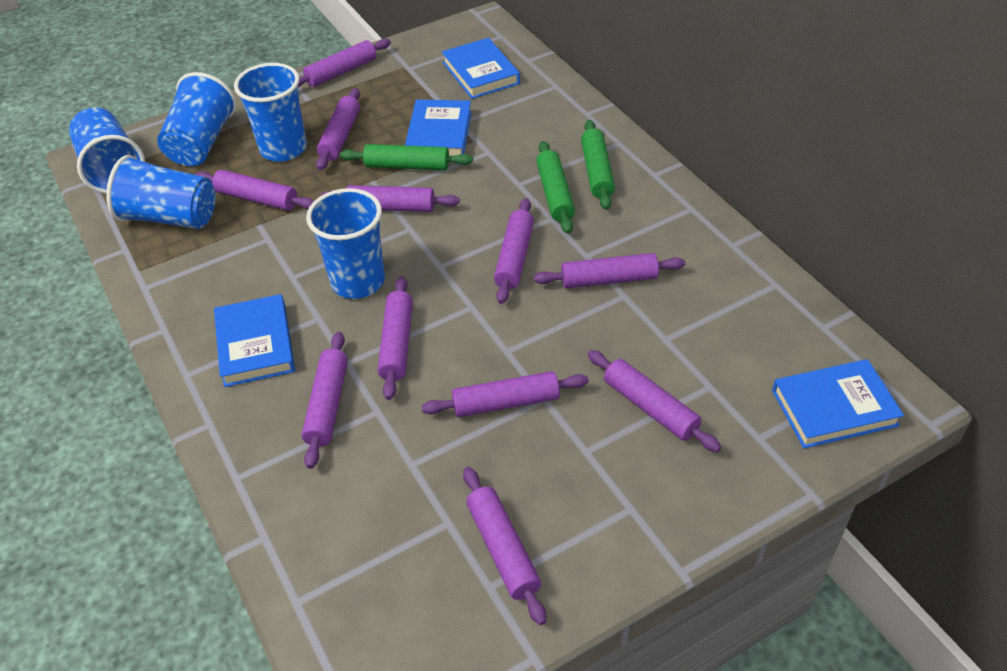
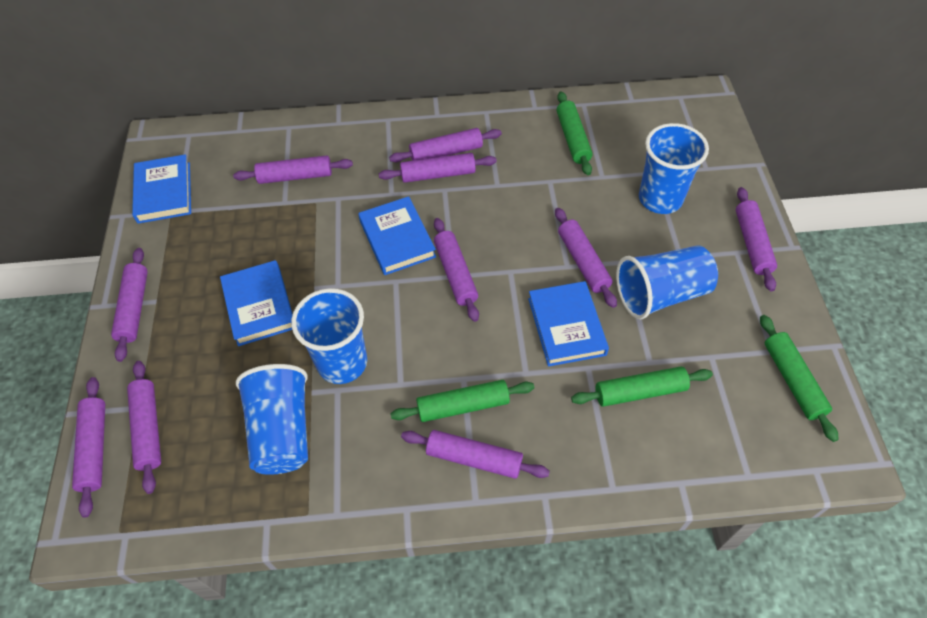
blue cup: 5 -> 4
green rolling pin: 3 -> 4
purple rolling pin: 11 -> 10

